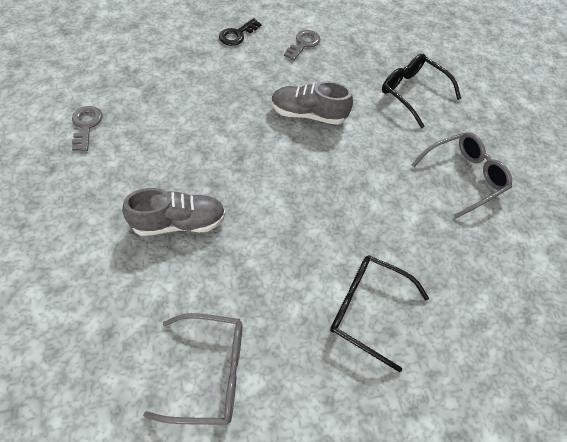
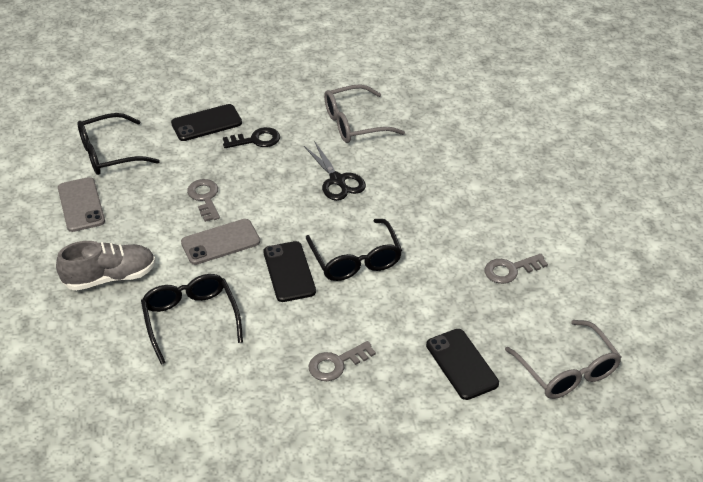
black glasses: 2 -> 3
black phone: 0 -> 3
black scissors: 0 -> 1
grey key: 2 -> 3
grey phone: 0 -> 2
grey shoe: 2 -> 1

